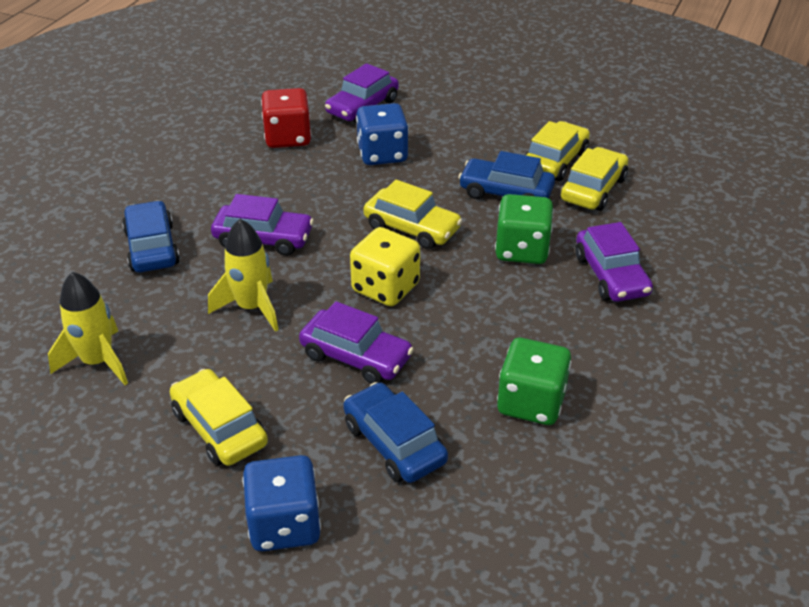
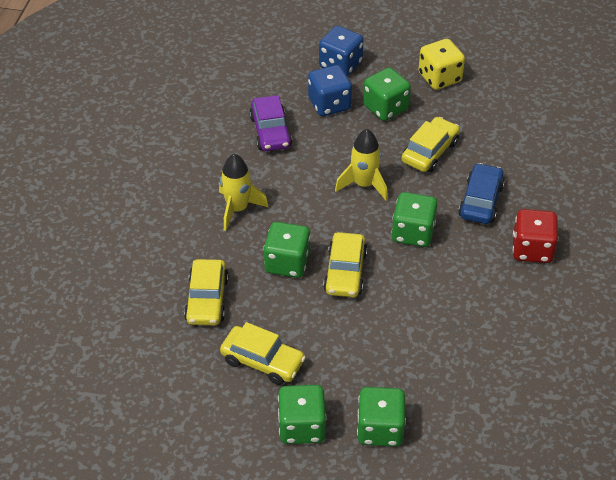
blue car: 3 -> 1
green dice: 2 -> 5
purple car: 4 -> 1

